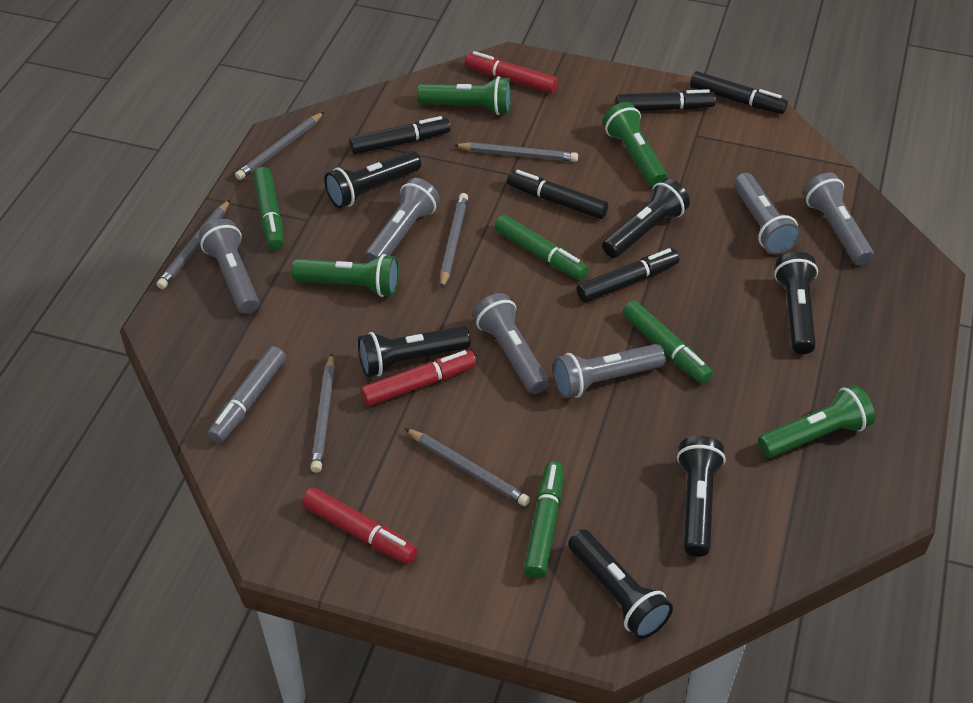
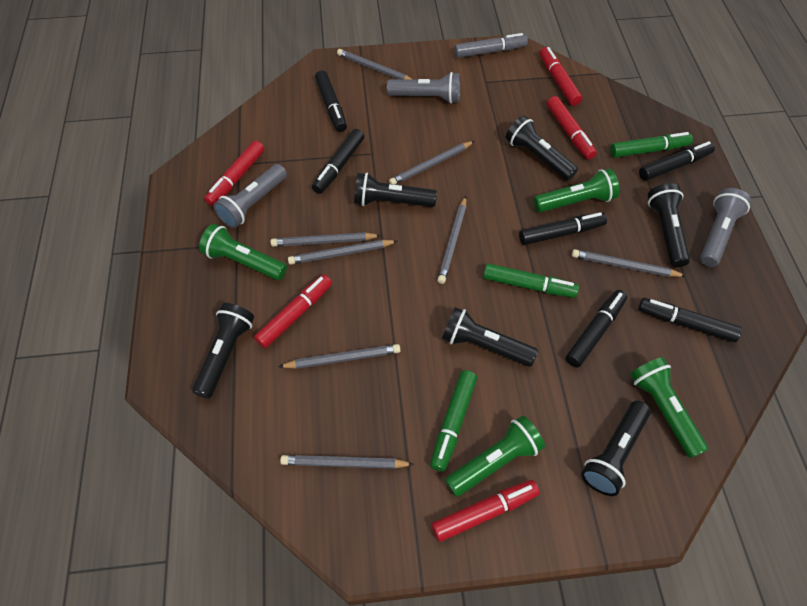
black marker: 5 -> 6
green marker: 4 -> 3
grey flashlight: 6 -> 3
grey pencil: 6 -> 8
red marker: 3 -> 5

